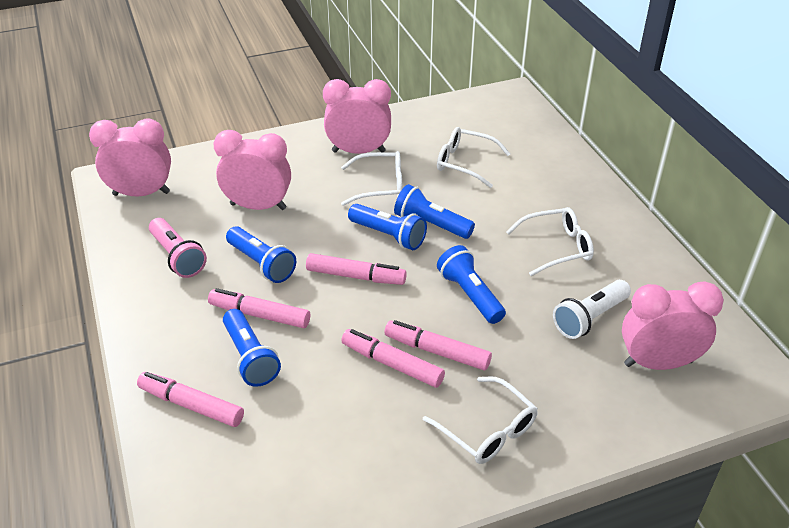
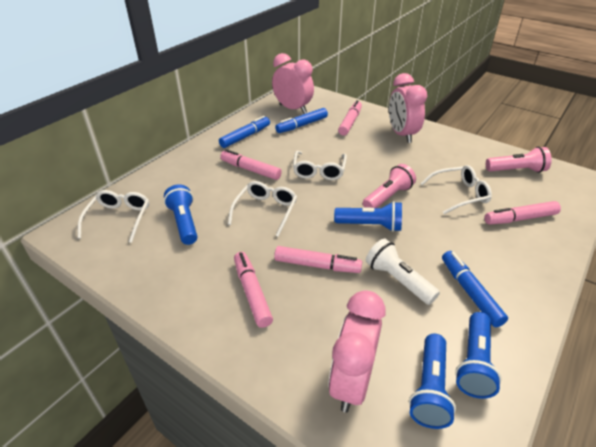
blue flashlight: 5 -> 4
blue marker: 0 -> 3
pink clock: 4 -> 3
pink flashlight: 1 -> 2

